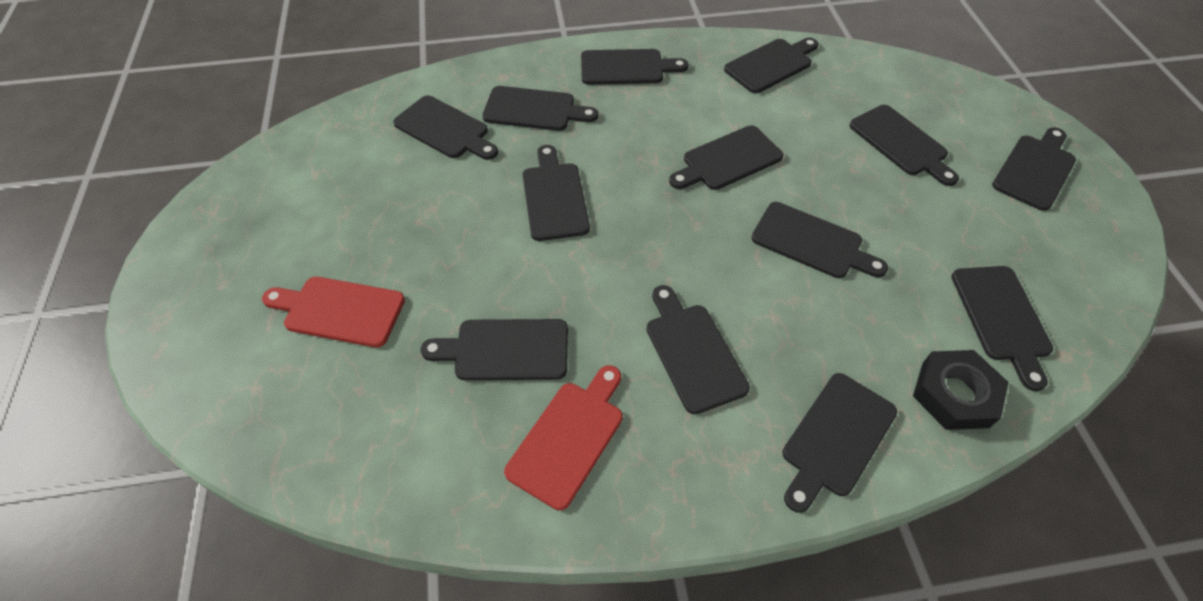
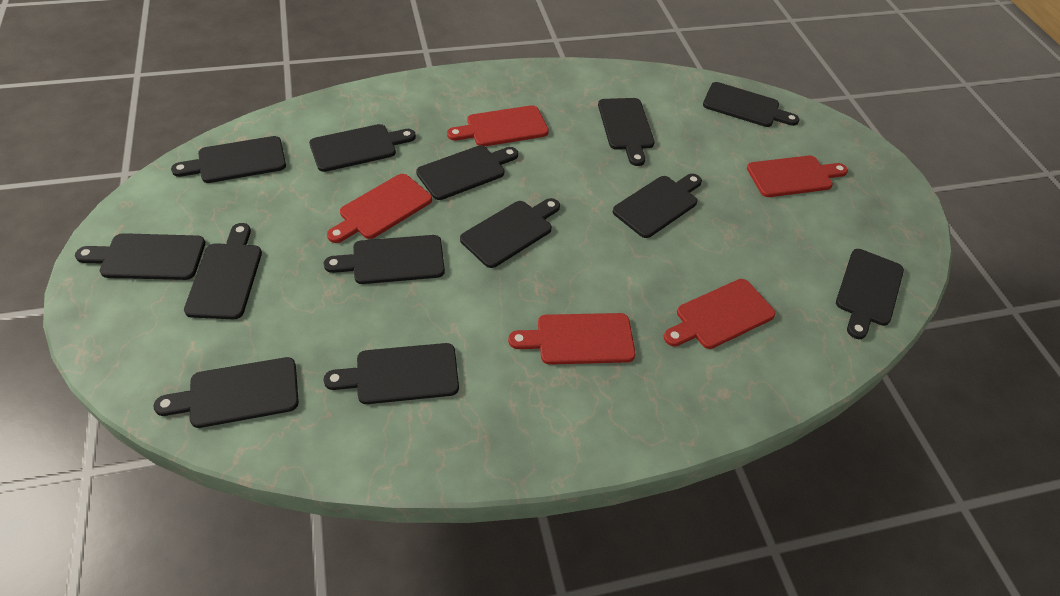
black nut: 1 -> 0
red cutting board: 2 -> 5

